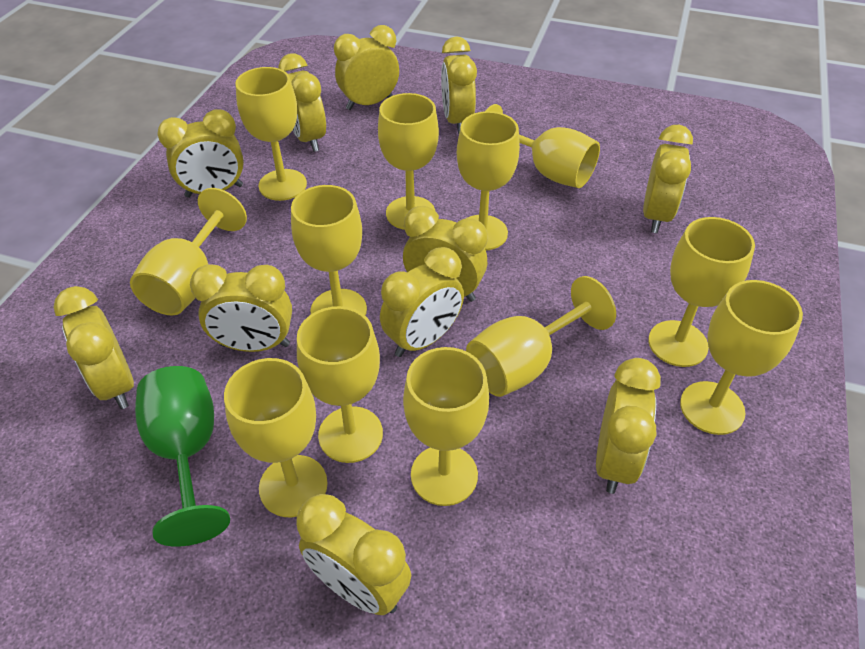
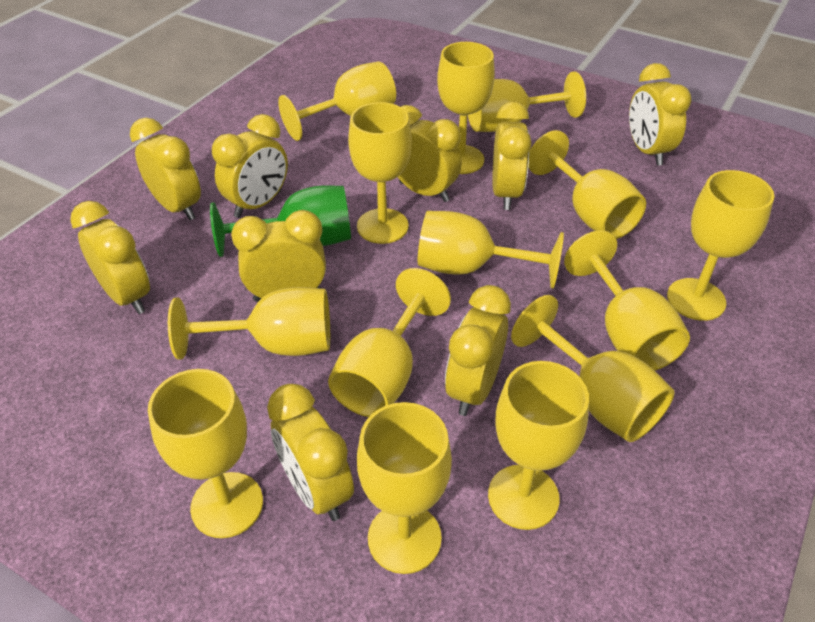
yellow clock: 11 -> 9
yellow goblet: 12 -> 14

